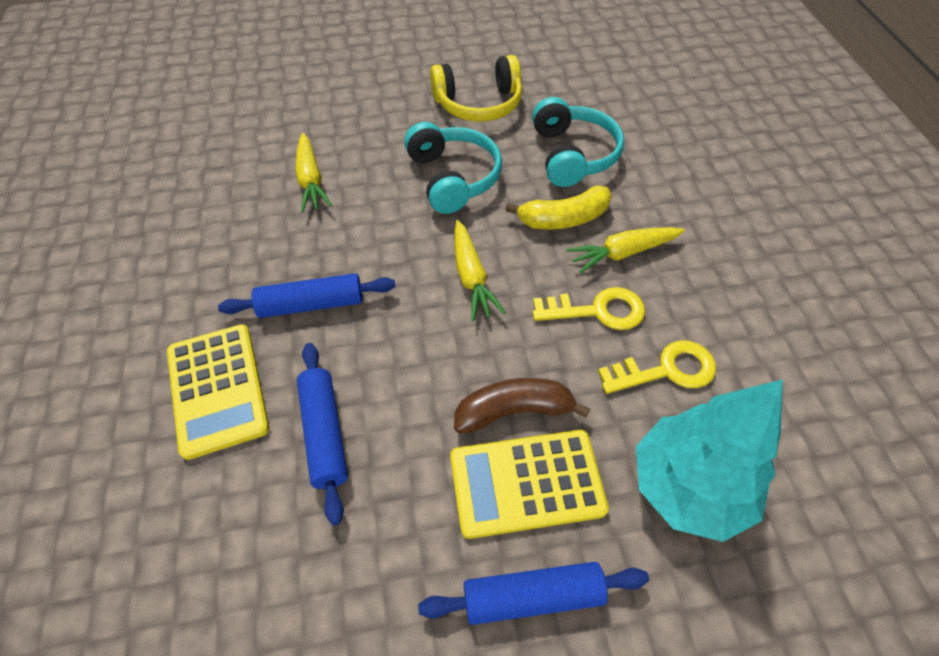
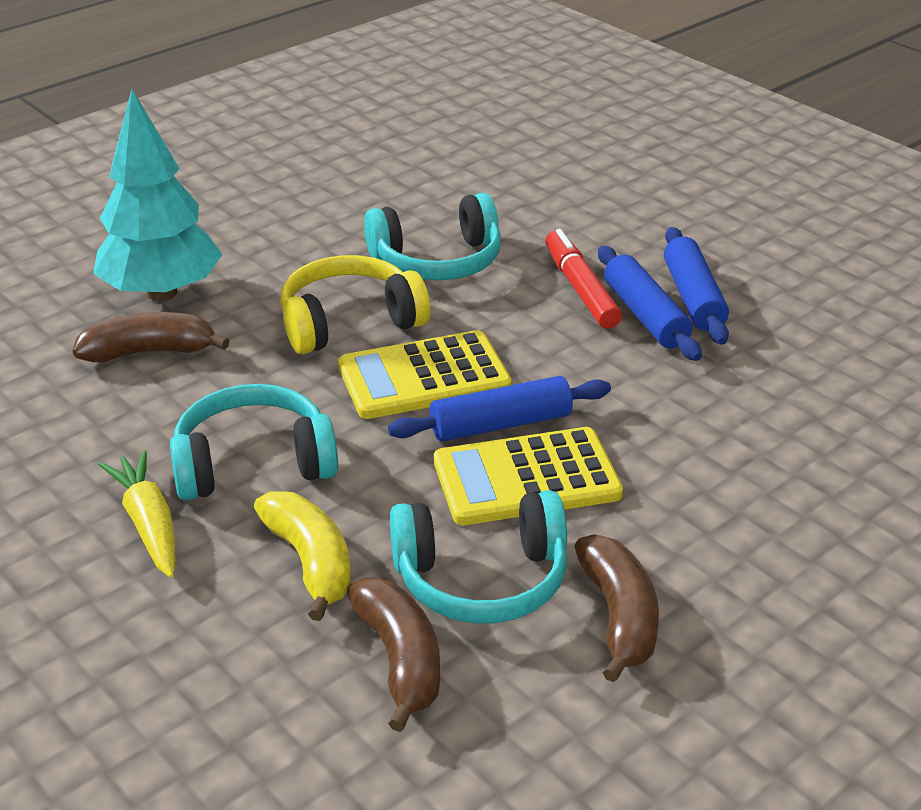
brown banana: 1 -> 3
red marker: 0 -> 1
turquoise headphones: 2 -> 3
yellow carrot: 3 -> 1
yellow key: 2 -> 0

